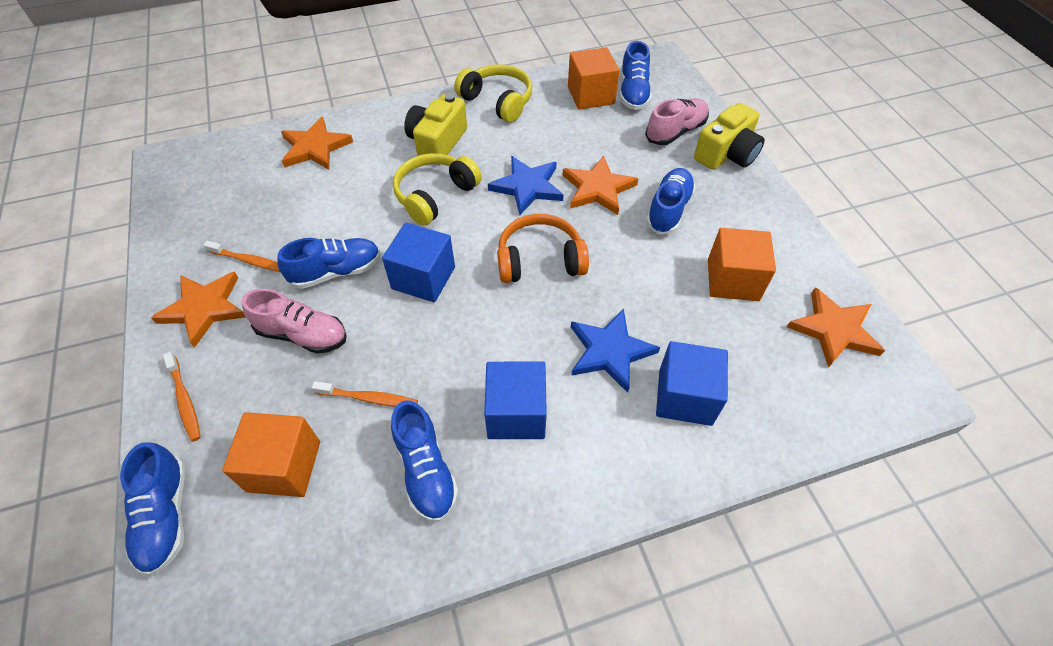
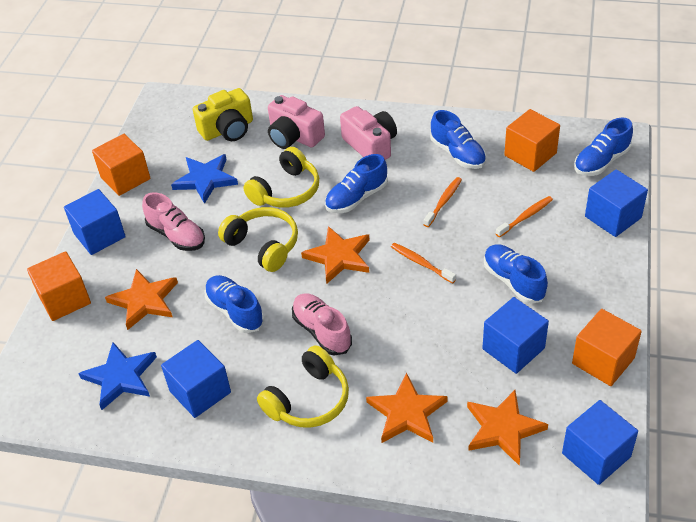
blue cube: 3 -> 5
orange cube: 3 -> 4
orange headphones: 1 -> 0
pink camera: 0 -> 2
yellow camera: 2 -> 1
yellow headphones: 2 -> 3

